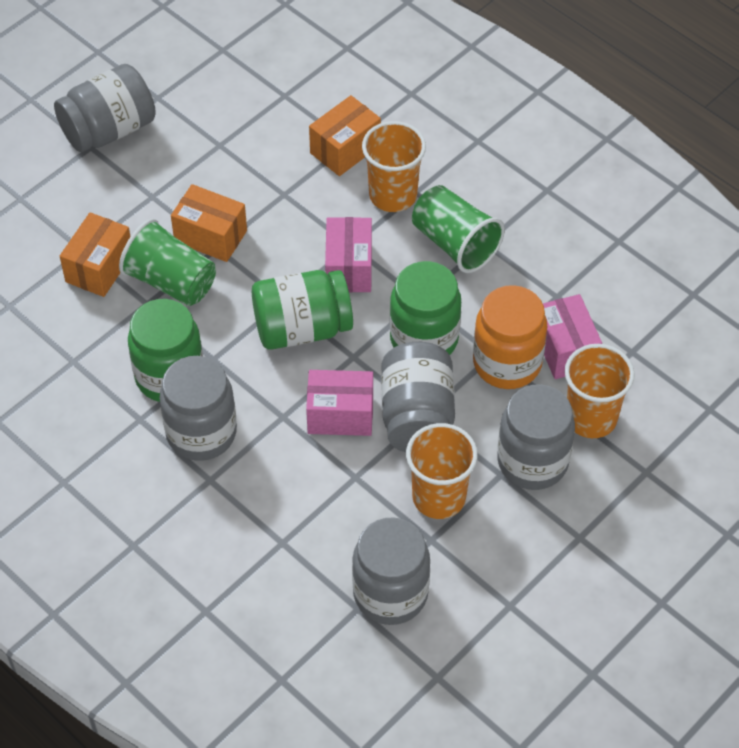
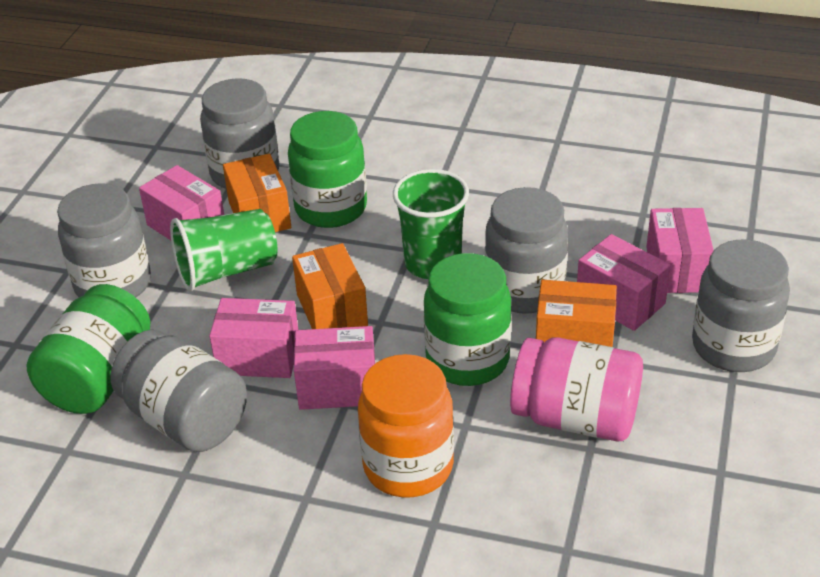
orange cup: 3 -> 0
pink box: 3 -> 5
pink jar: 0 -> 1

